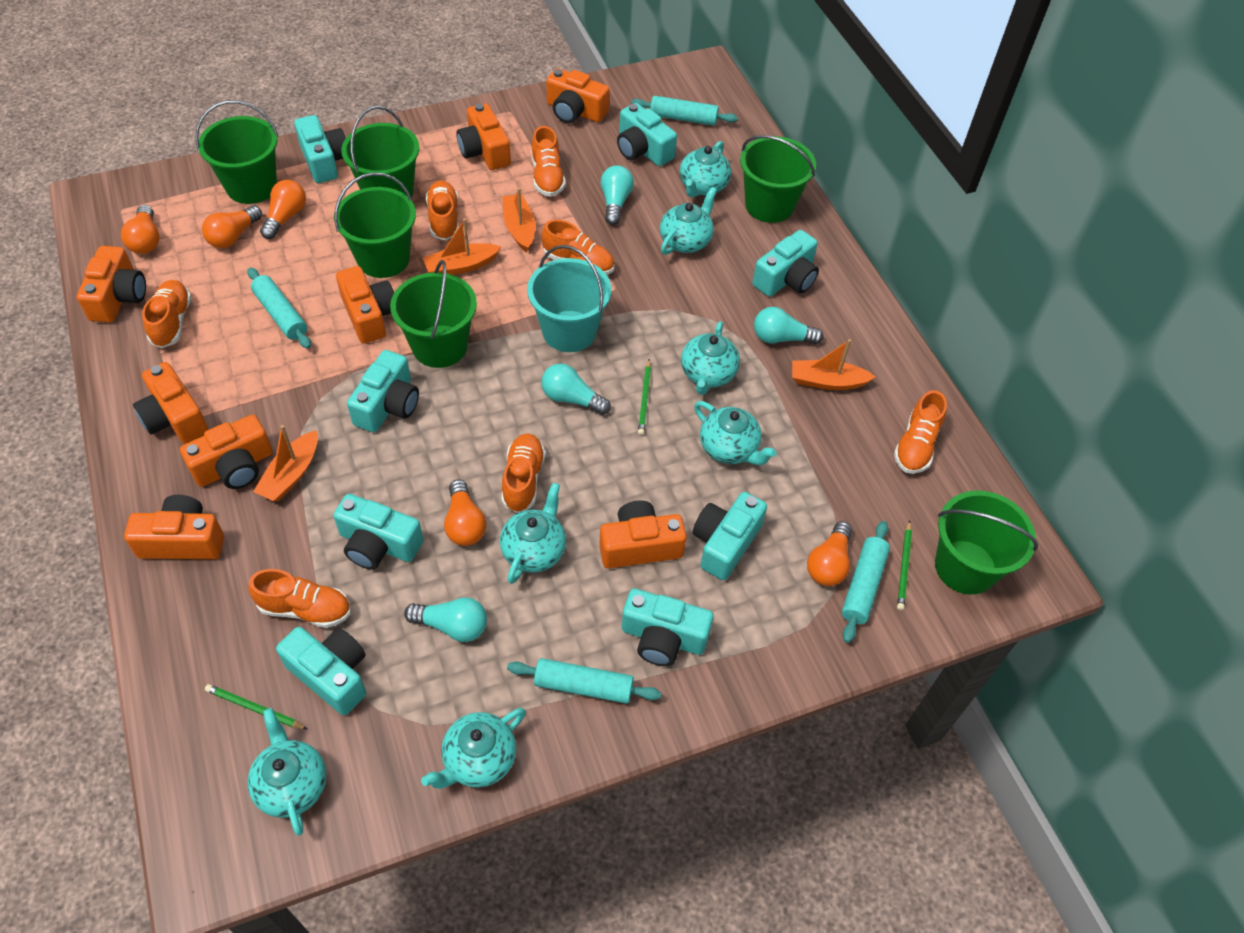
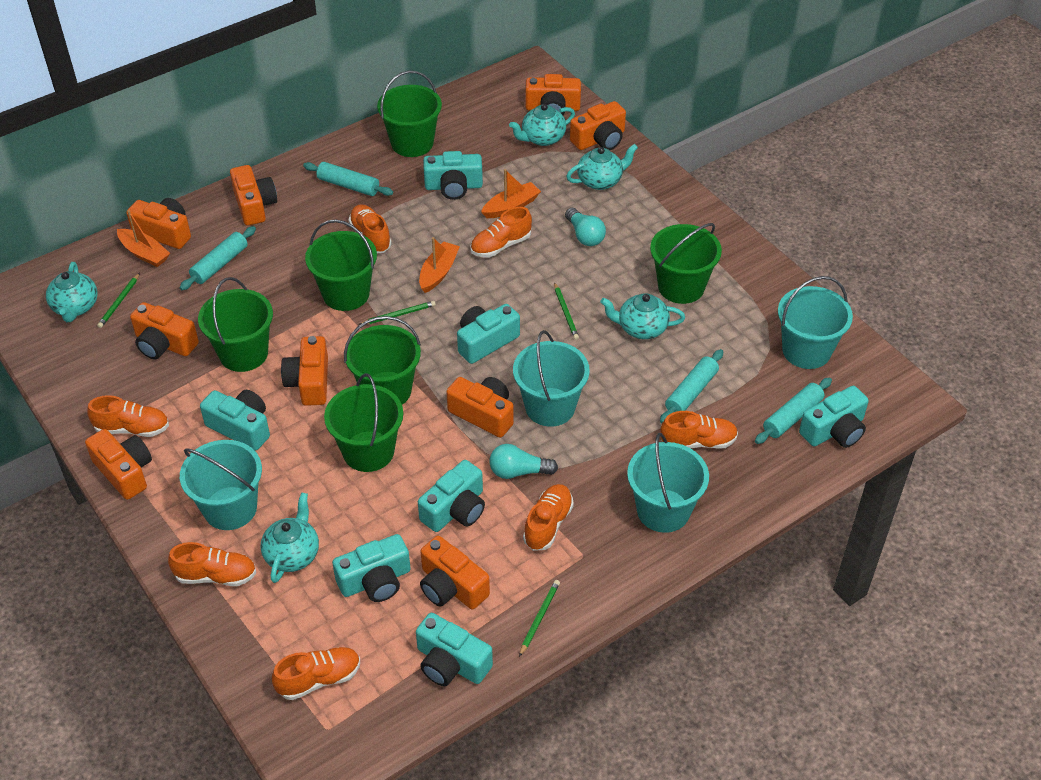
green pencil: 3 -> 4
orange boat: 4 -> 3
orange camera: 8 -> 9
orange light bulb: 5 -> 0
turquoise bucket: 1 -> 4
turquoise camera: 8 -> 7
turquoise light bulb: 4 -> 2
turquoise teapot: 7 -> 5

